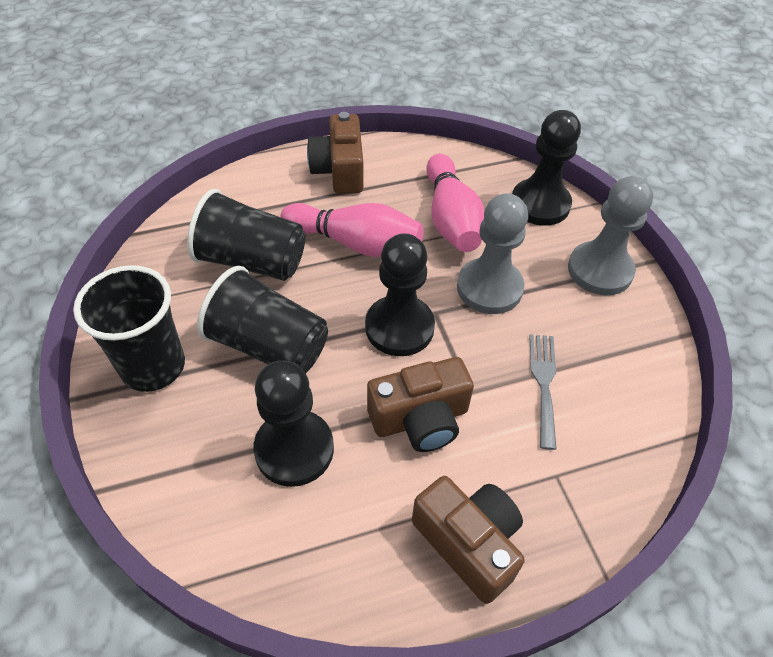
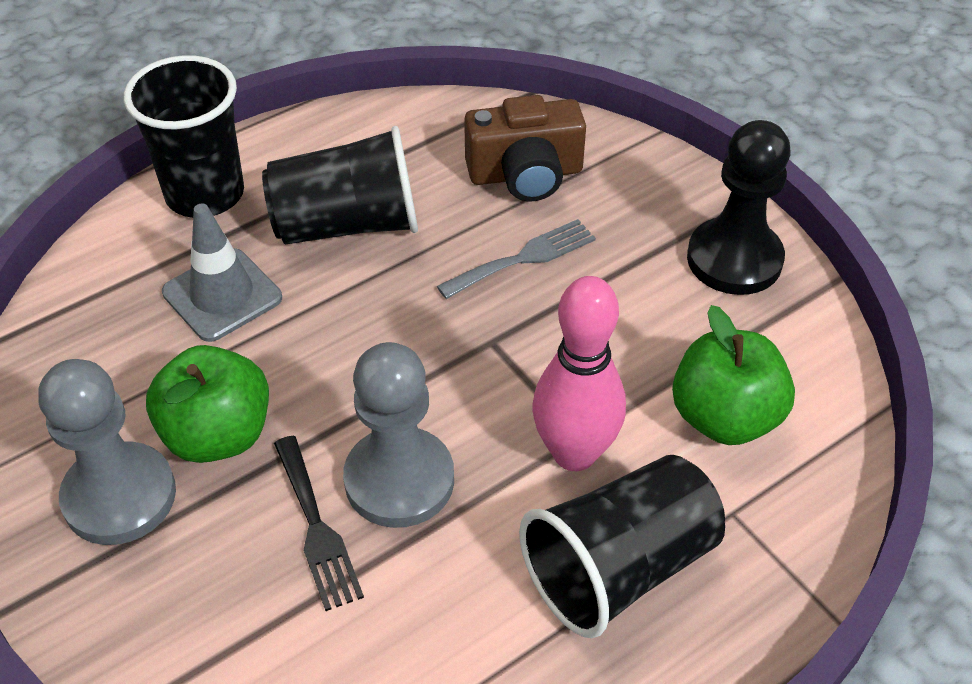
black fork: 0 -> 1
black pawn: 3 -> 1
brown camera: 3 -> 1
green apple: 0 -> 2
grey traffic cone: 0 -> 1
pink bowling pin: 2 -> 1

